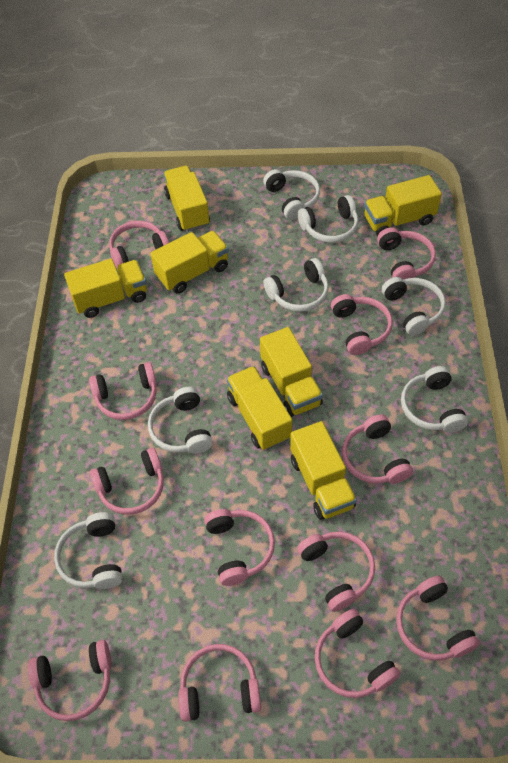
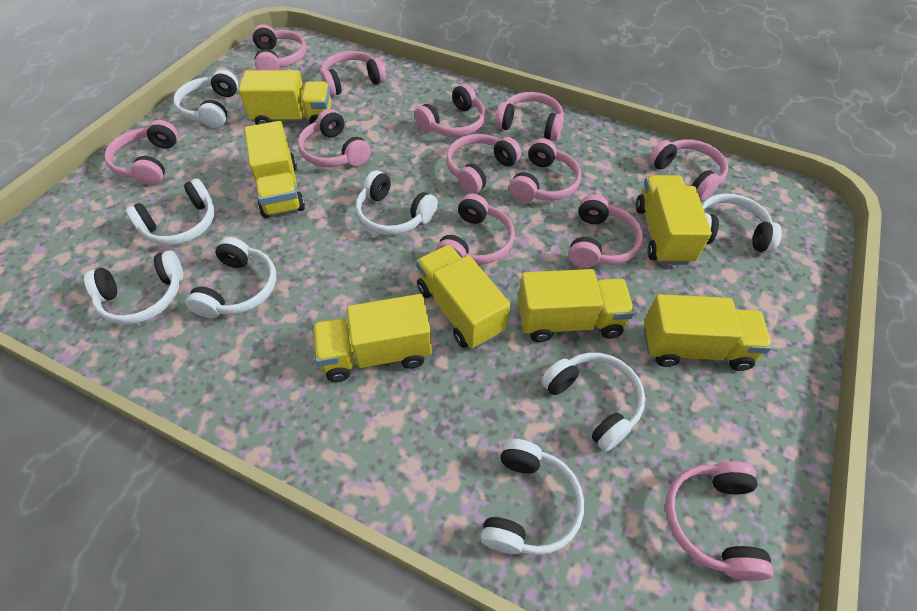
white headphones: 7 -> 8

